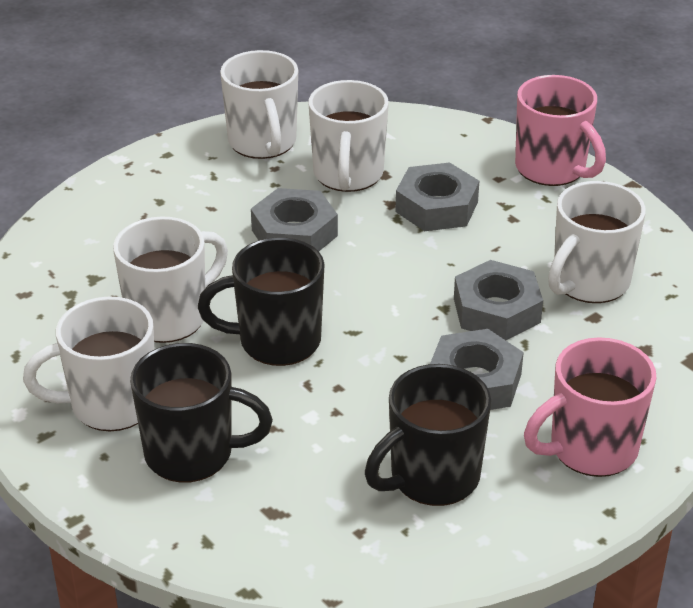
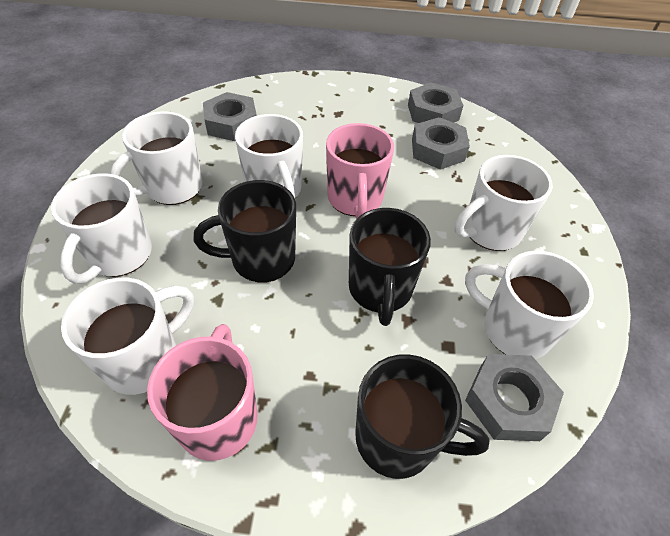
white mug: 5 -> 6

